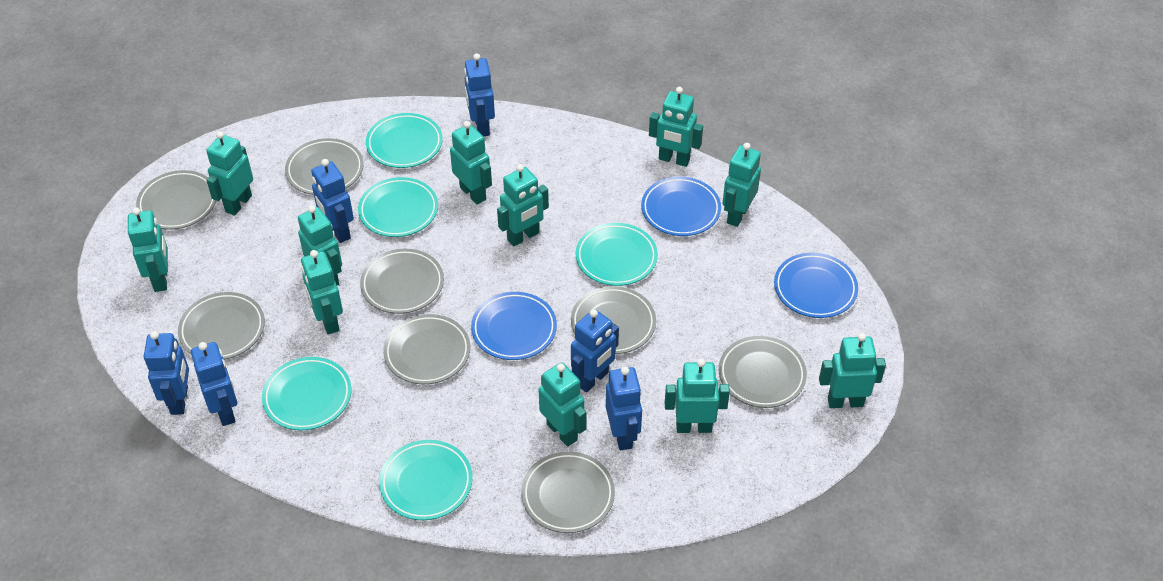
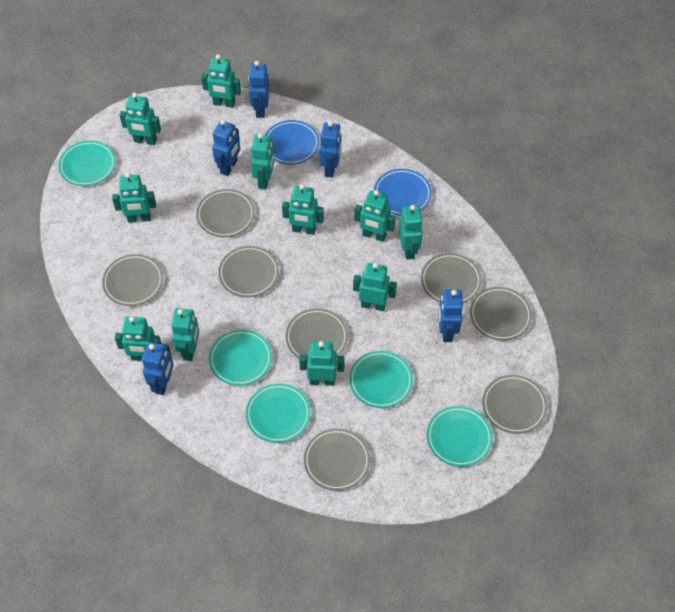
blue plate: 3 -> 2
blue robot: 6 -> 5

